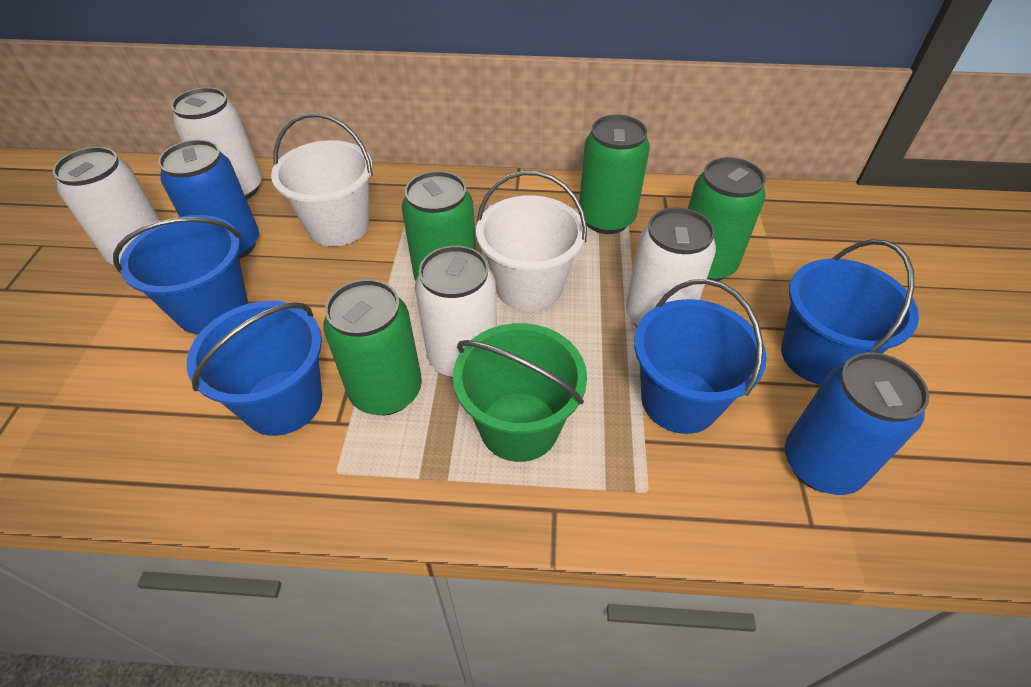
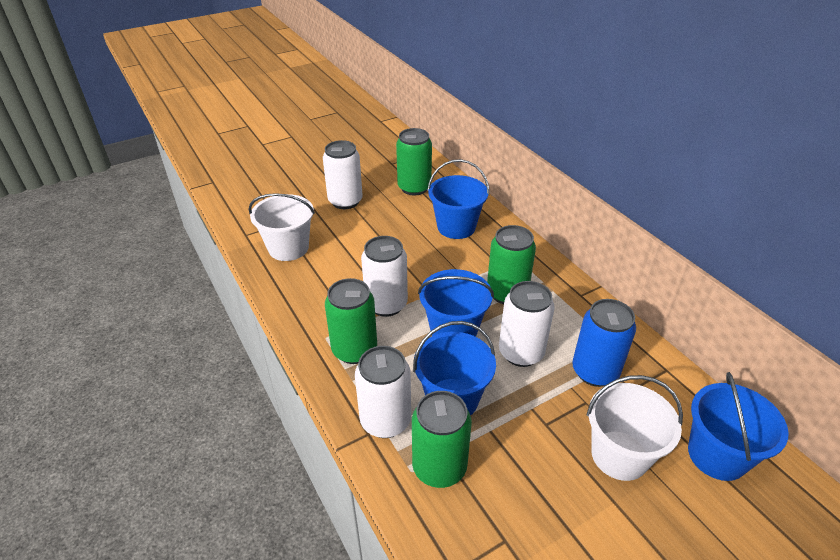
blue can: 2 -> 1
green bucket: 1 -> 0

